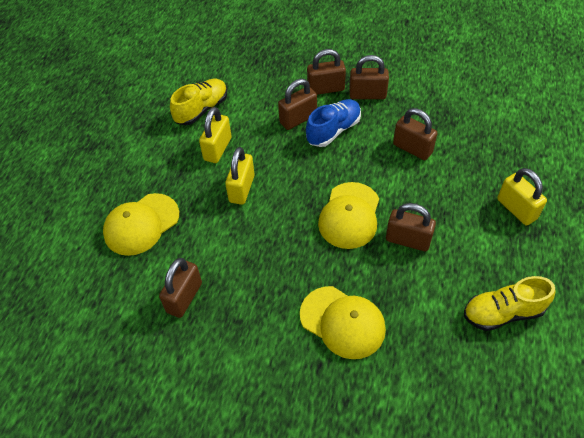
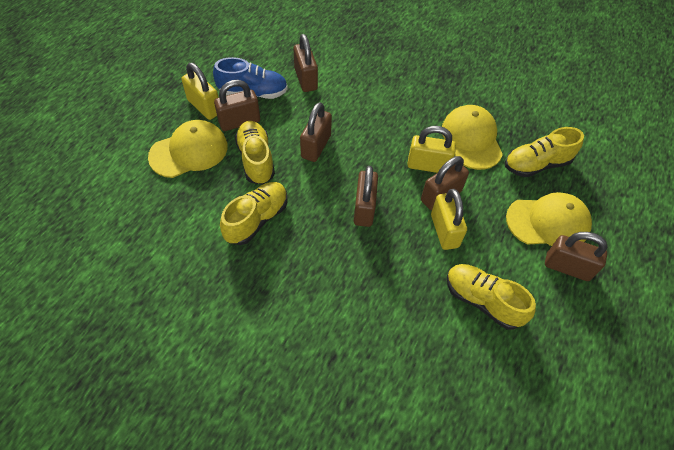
yellow shoe: 2 -> 4

